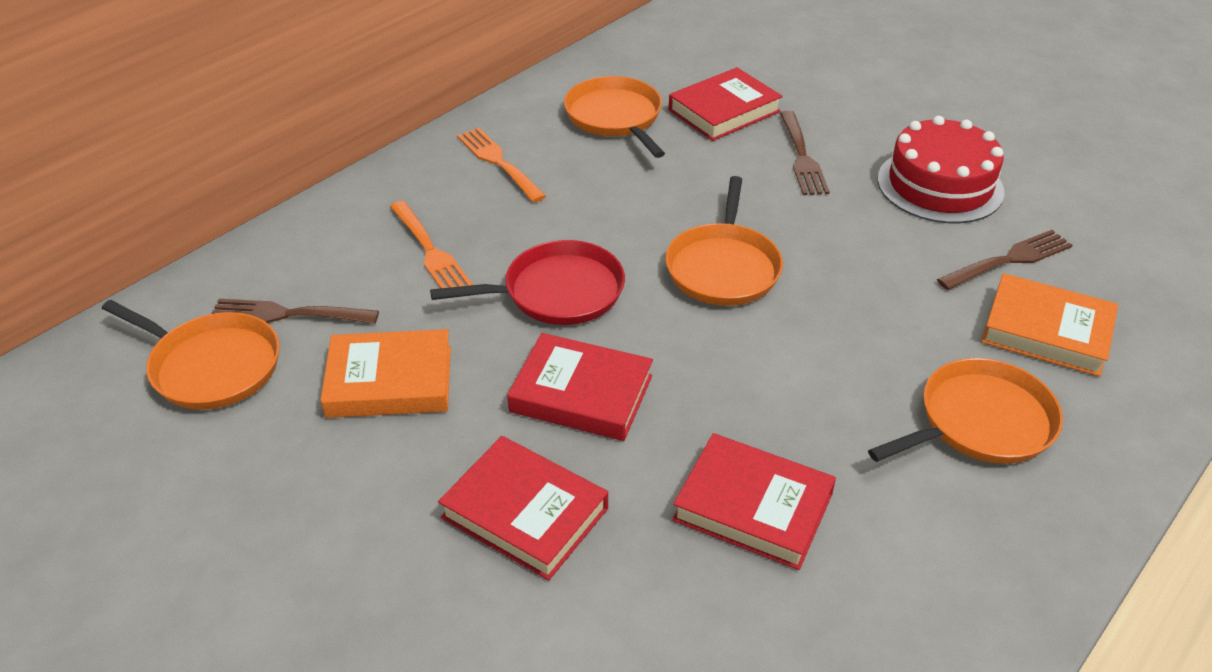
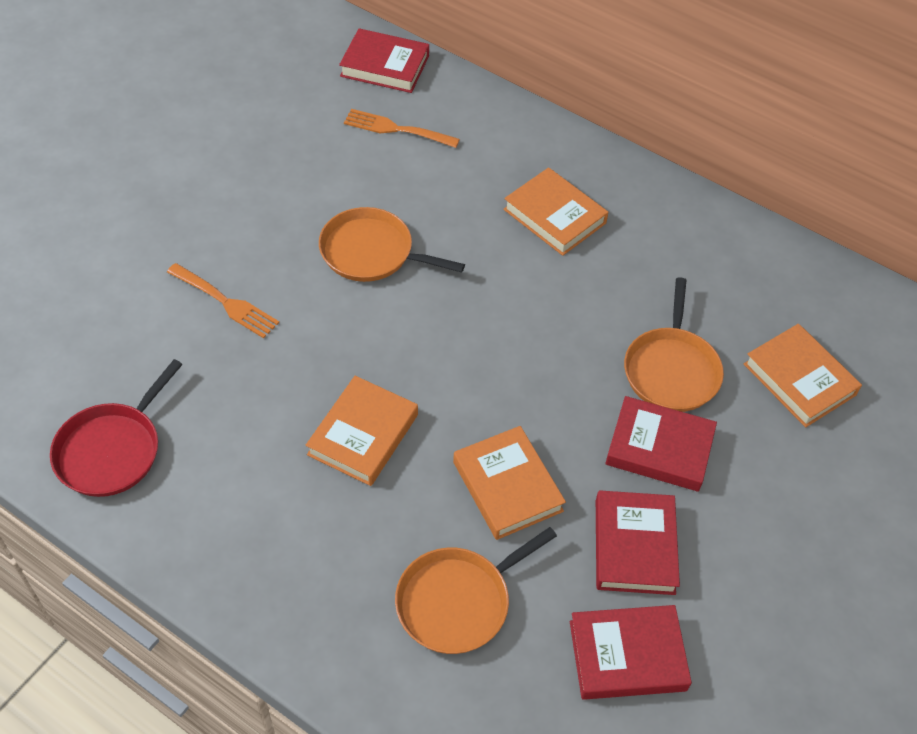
brown fork: 3 -> 0
orange book: 2 -> 4
orange pan: 4 -> 3
red cake: 1 -> 0

